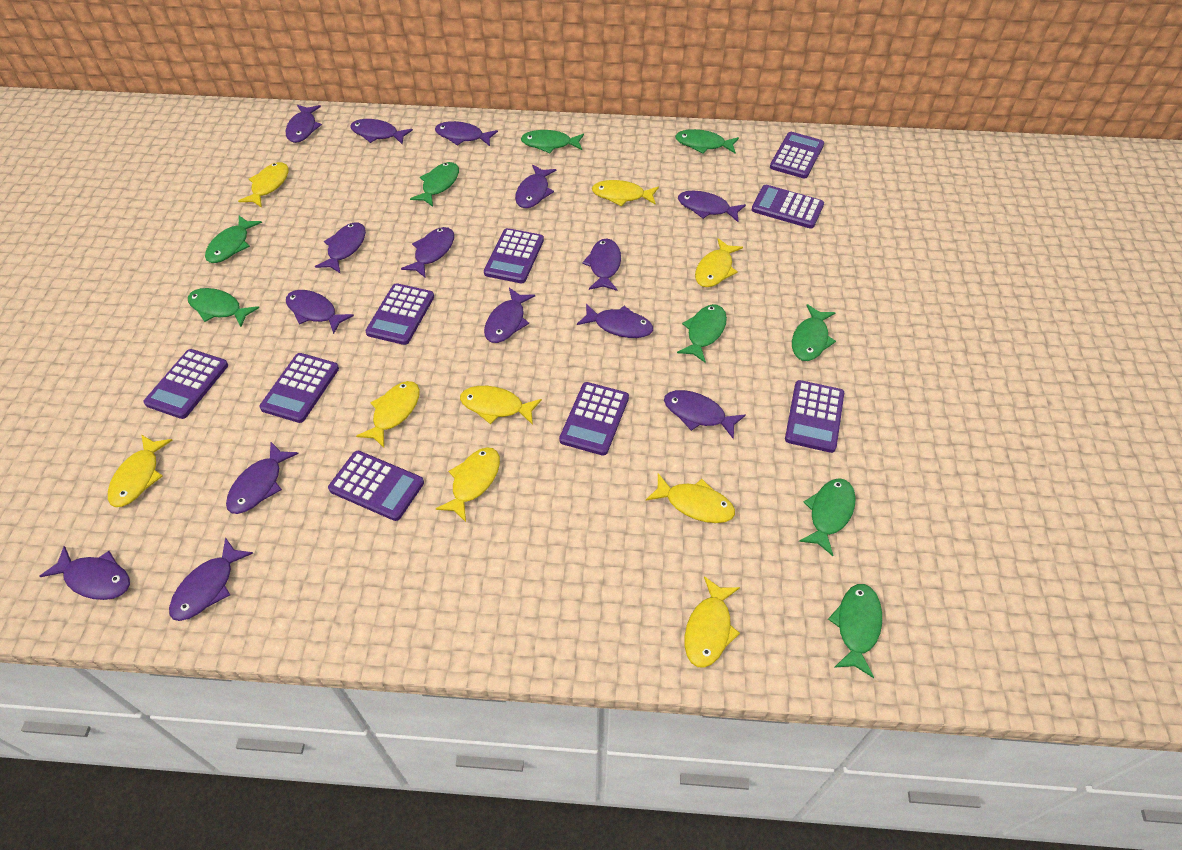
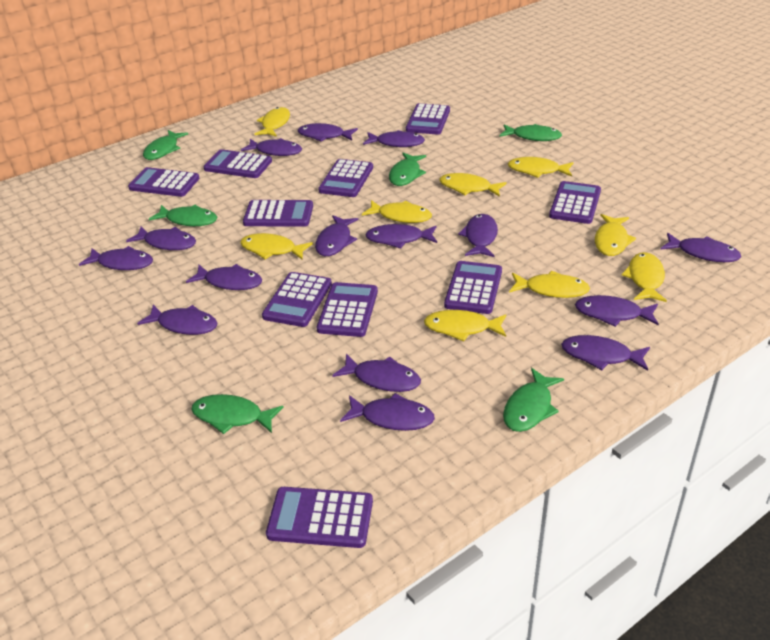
green fish: 9 -> 6
purple calculator: 9 -> 10

